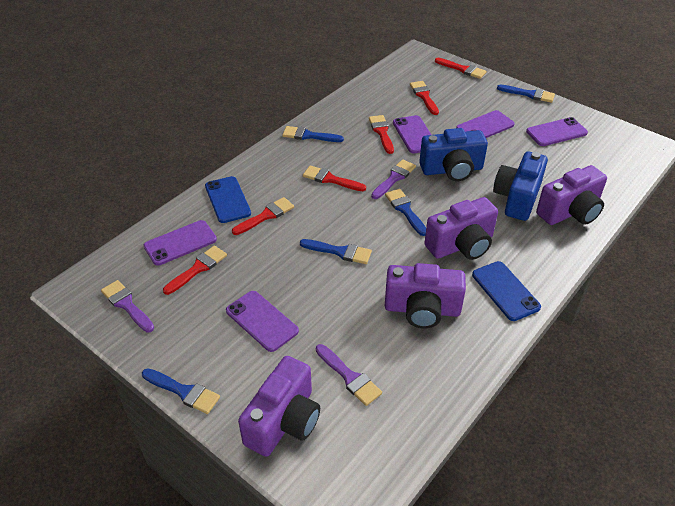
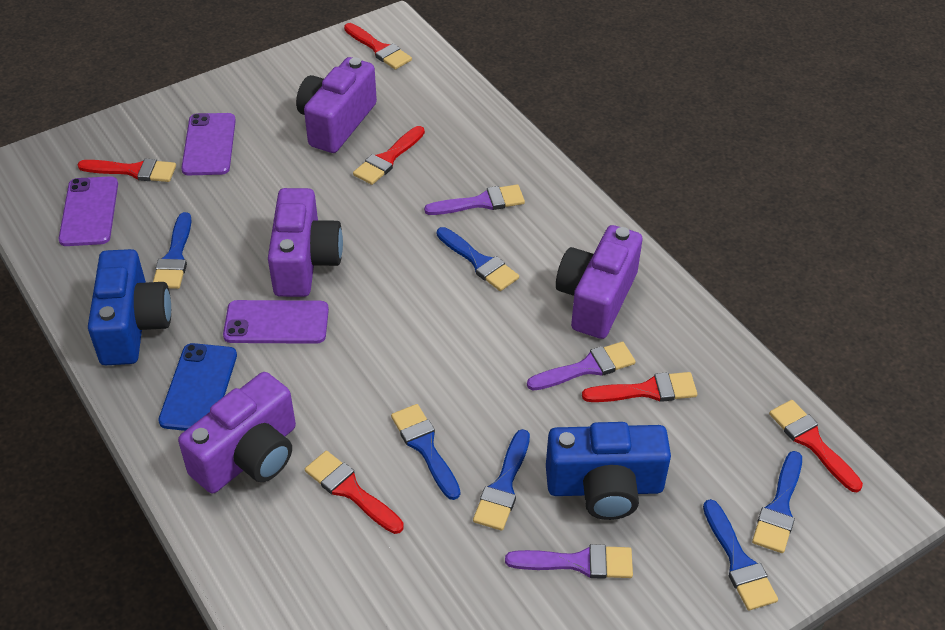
blue brush: 5 -> 6
blue phone: 2 -> 1
purple phone: 5 -> 3

